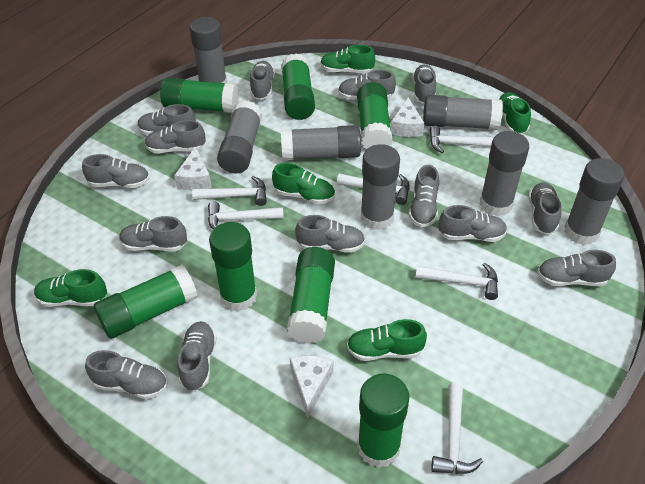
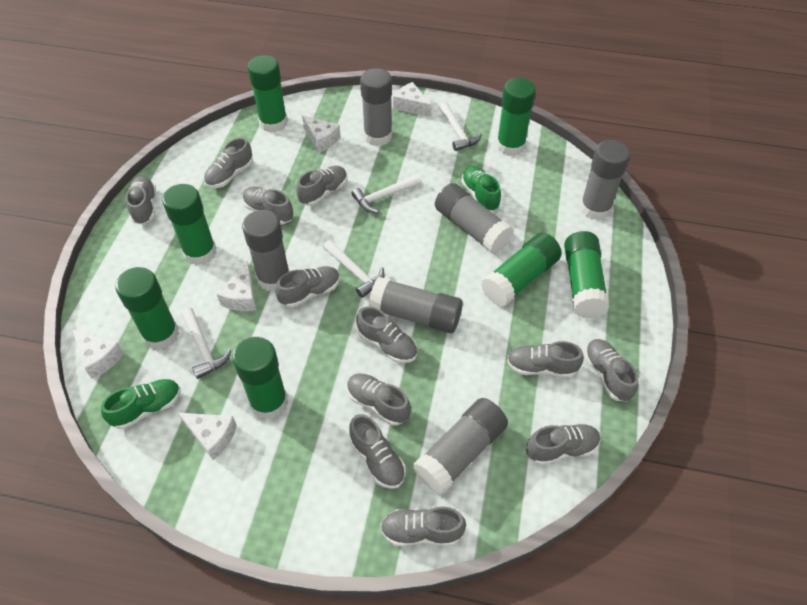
green shoe: 5 -> 2
grey glue stick: 7 -> 6
grey shoe: 14 -> 12
white cheese: 3 -> 5
white hammer: 6 -> 4

